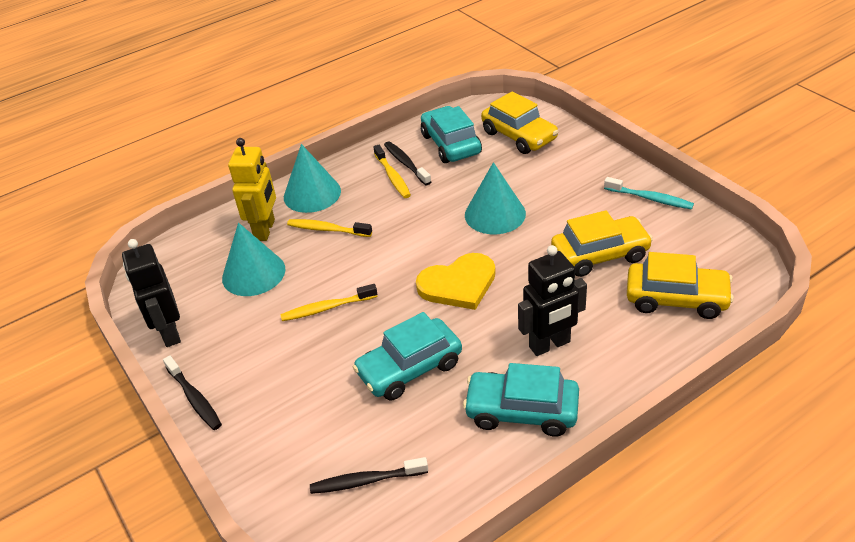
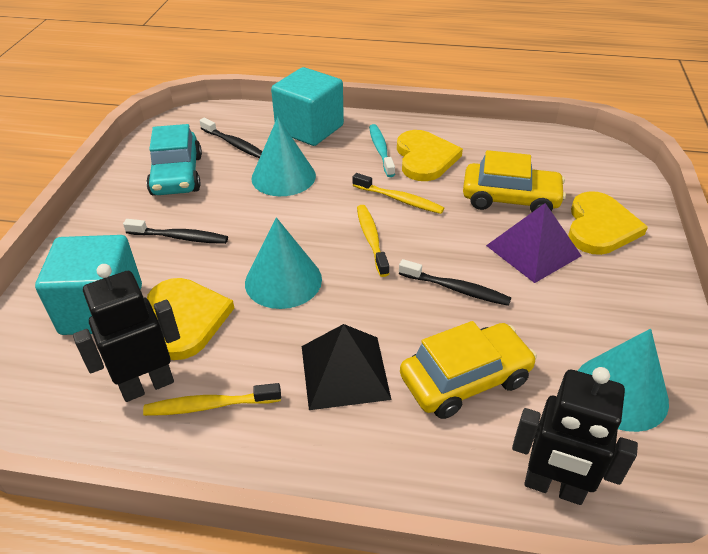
black pyramid: 0 -> 1
purple pyramid: 0 -> 1
turquoise car: 3 -> 1
turquoise cube: 0 -> 2
yellow car: 3 -> 2
yellow heart: 1 -> 3
yellow robot: 1 -> 0

